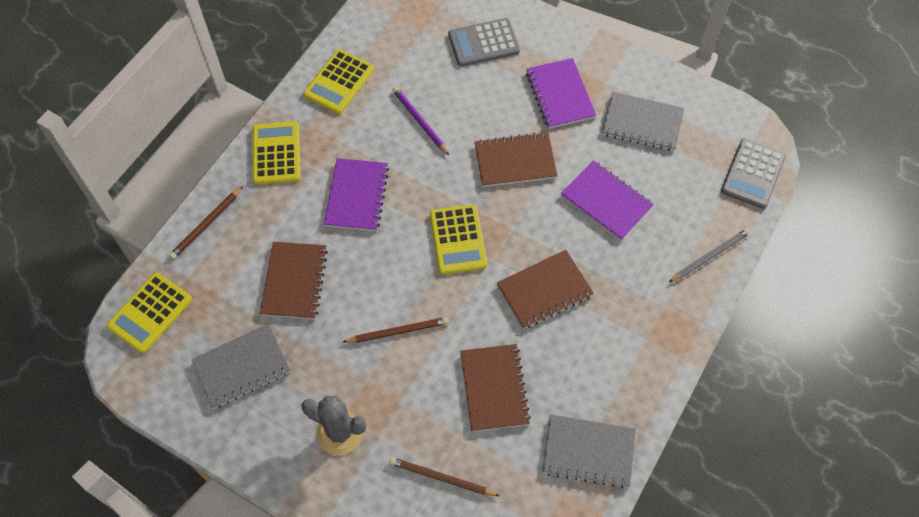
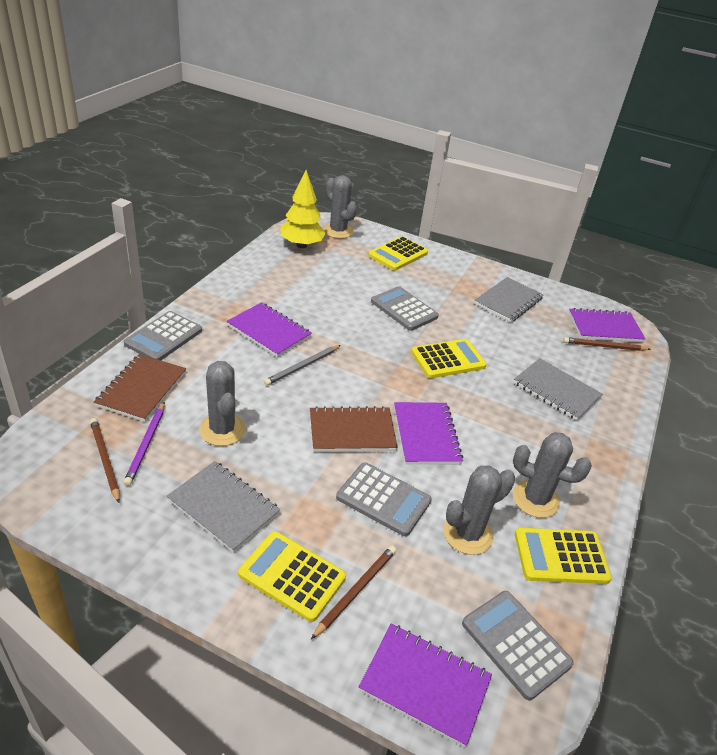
brown notebook: 4 -> 2
grey cactus: 1 -> 4
grey calculator: 2 -> 4
purple notebook: 3 -> 4
yellow tree: 0 -> 1

